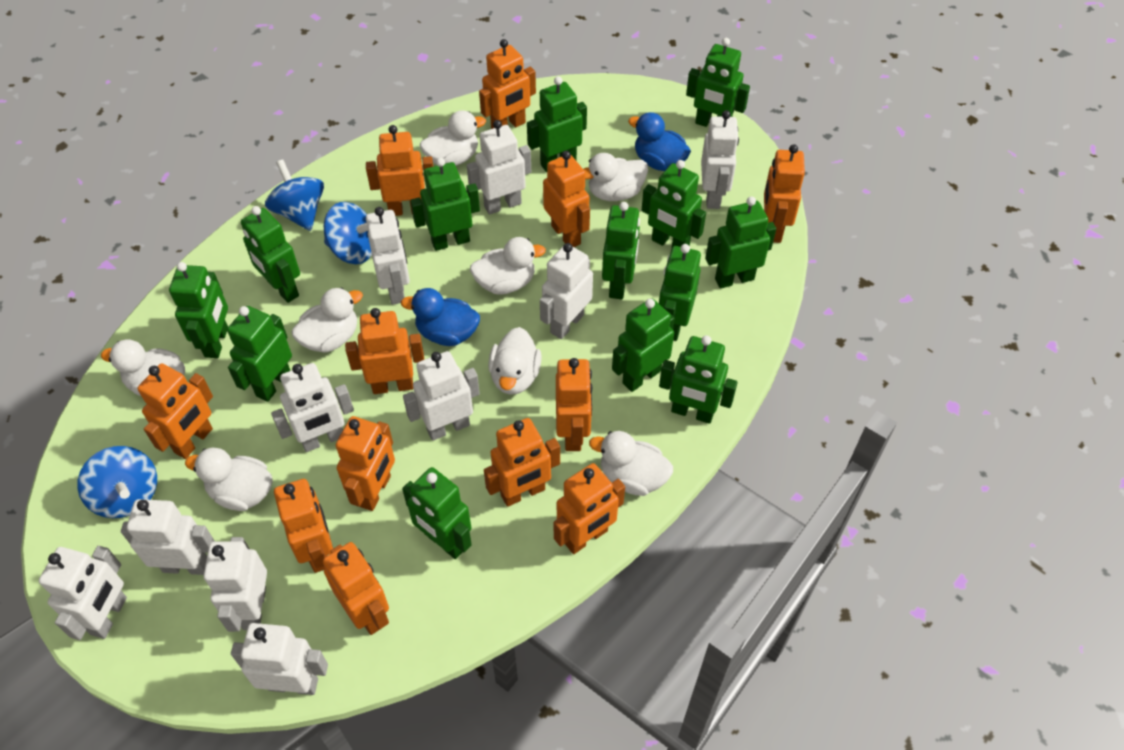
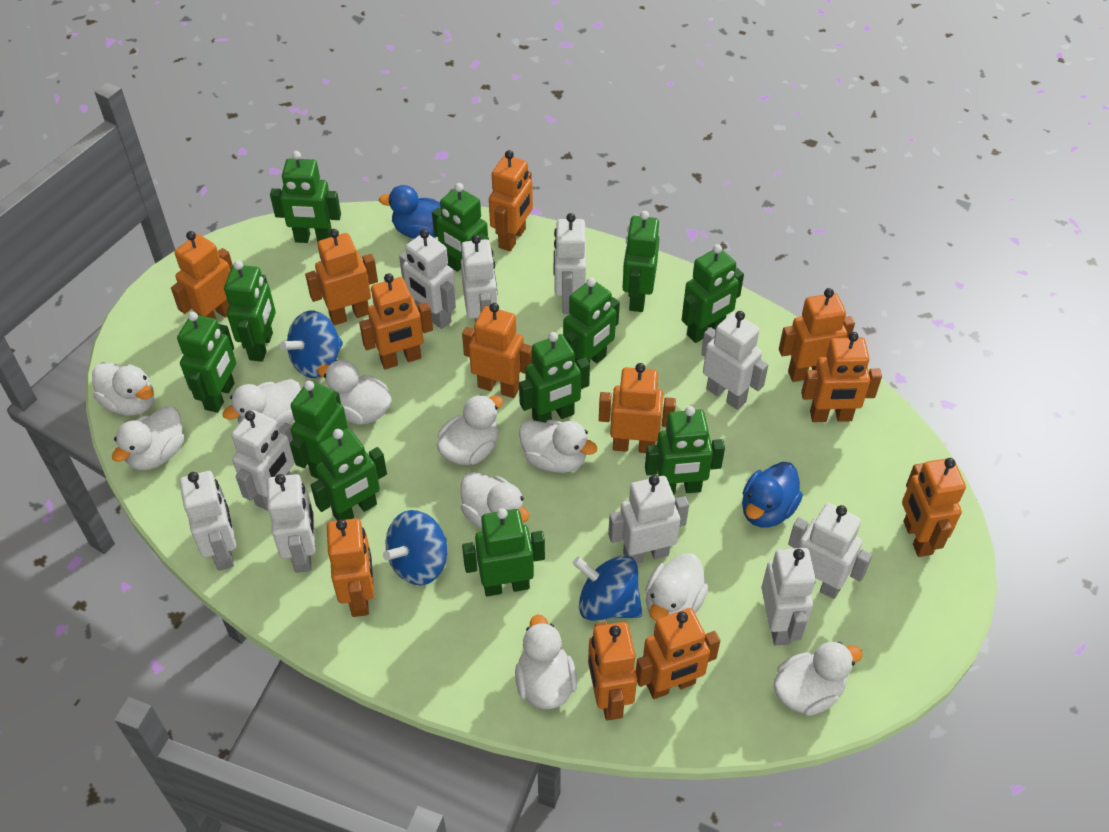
green robot: 13 -> 12
white duck: 8 -> 10

